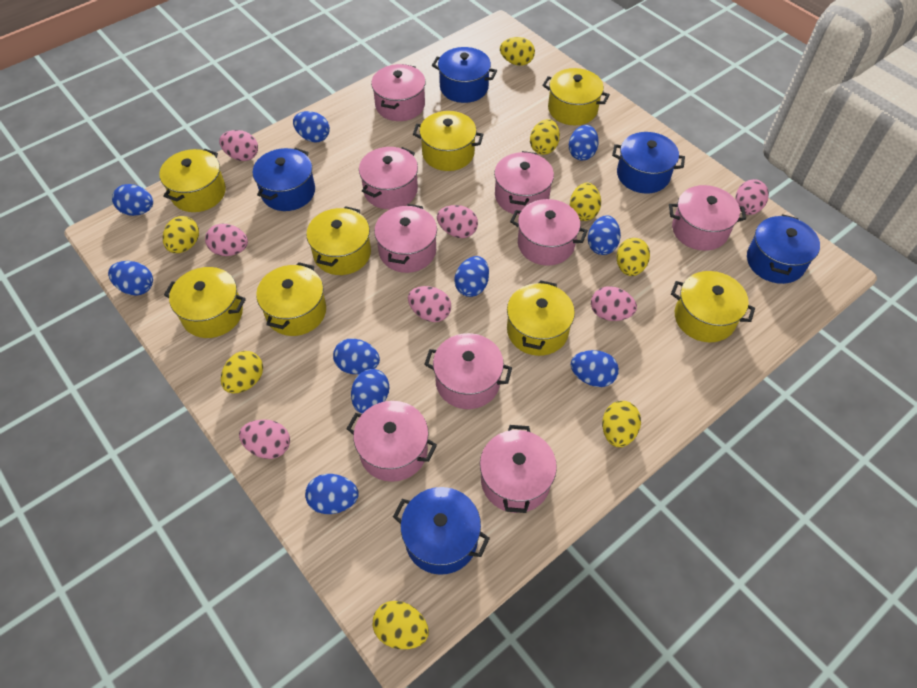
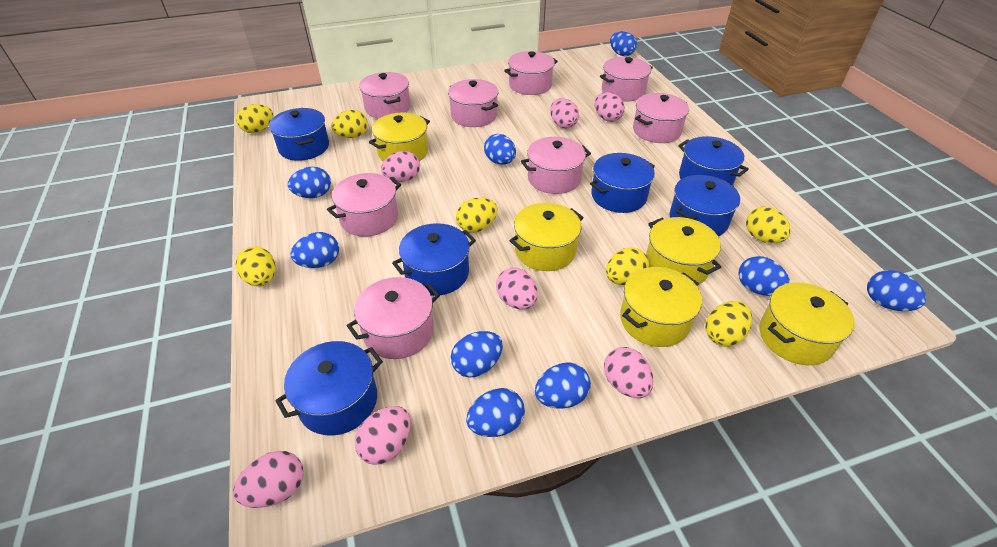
blue egg: 10 -> 9
blue pot: 5 -> 6
pink pot: 9 -> 8
yellow egg: 8 -> 7
yellow pot: 8 -> 5

